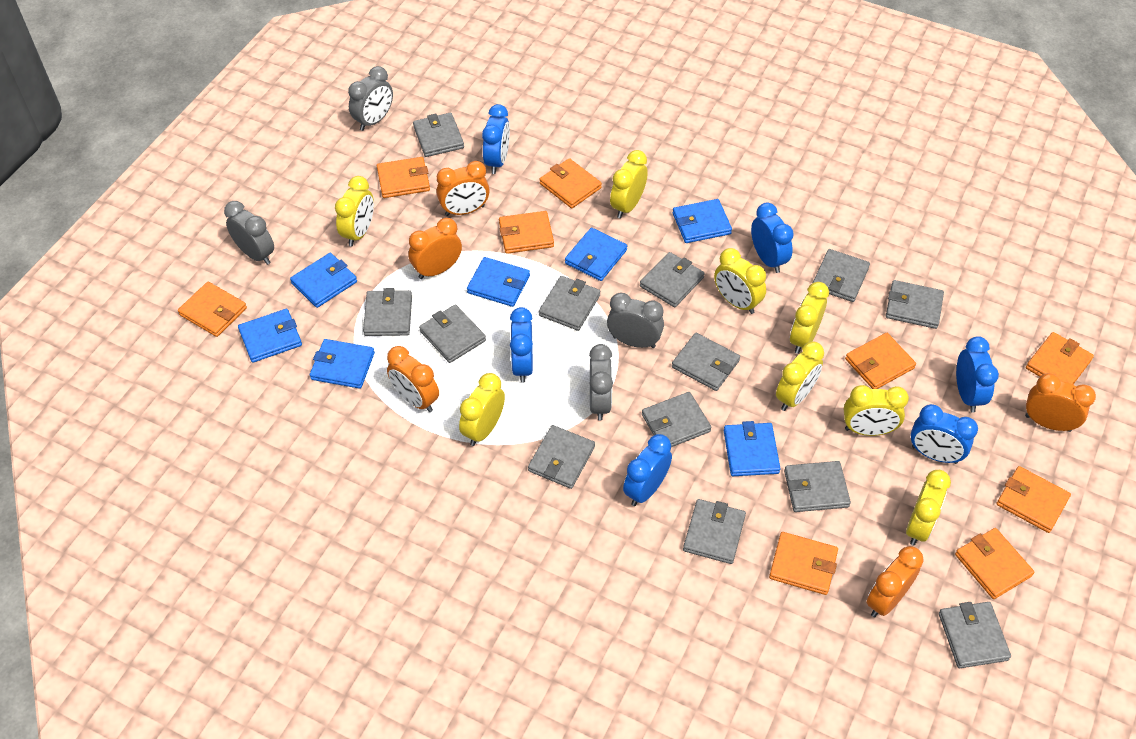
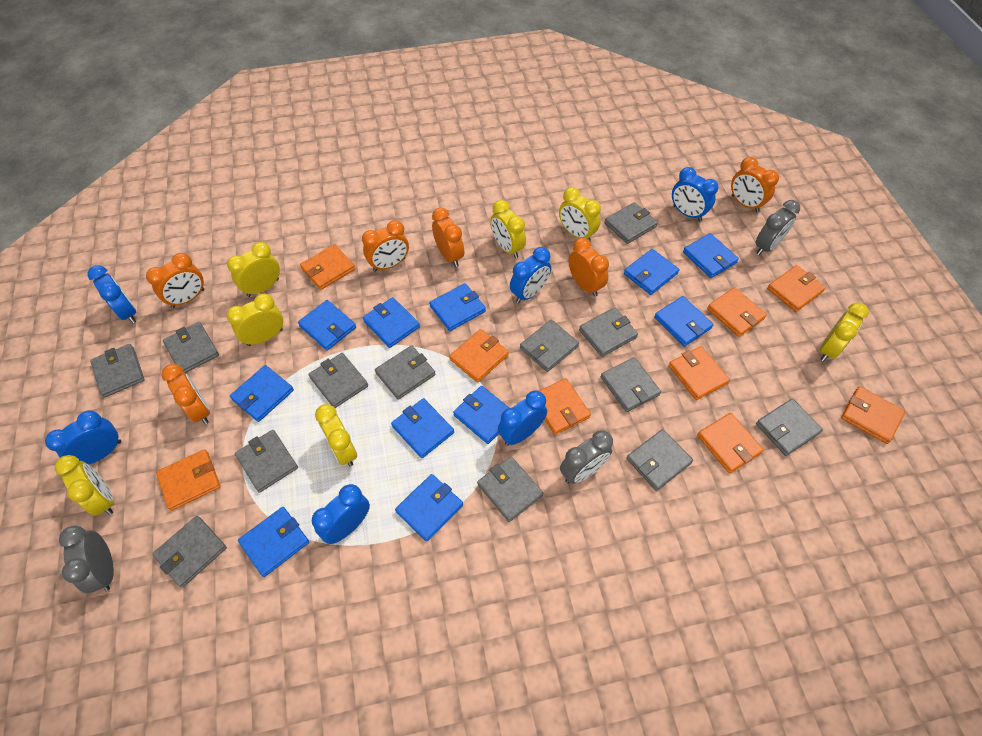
blue wallet: 7 -> 11
grey clock: 4 -> 3
orange clock: 5 -> 6
yellow clock: 8 -> 7

